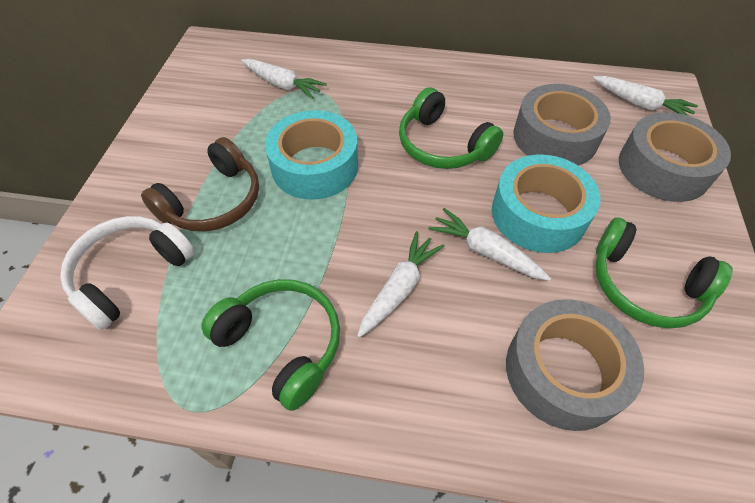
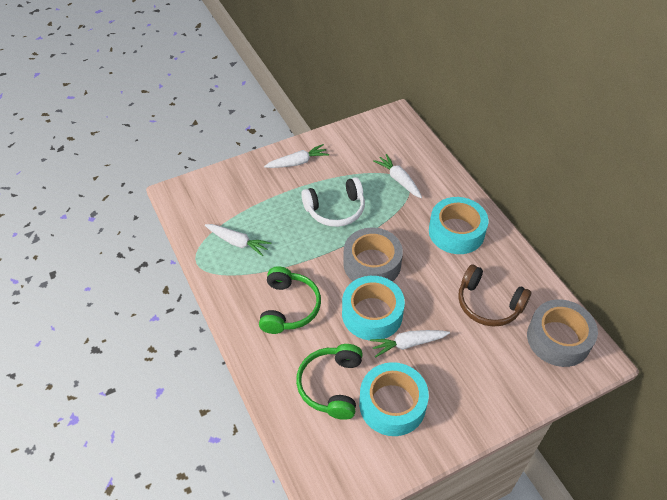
green headphones: 3 -> 2
grey tape: 3 -> 2
turquoise tape: 2 -> 3

